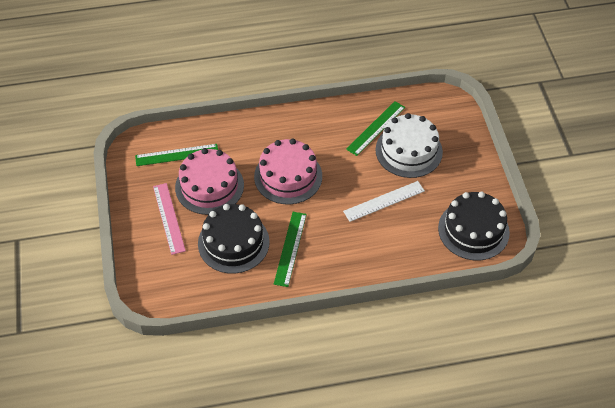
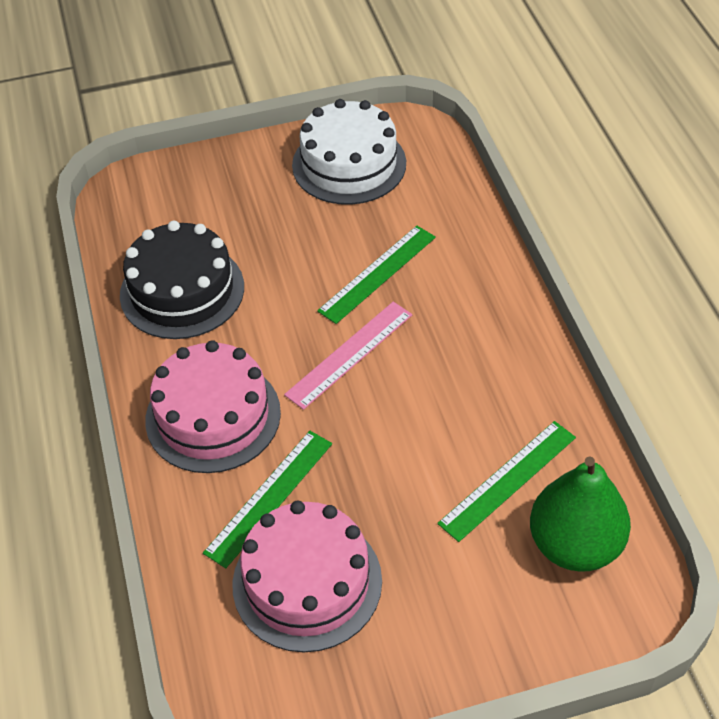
black cake: 2 -> 1
green pear: 0 -> 1
white ruler: 1 -> 0

